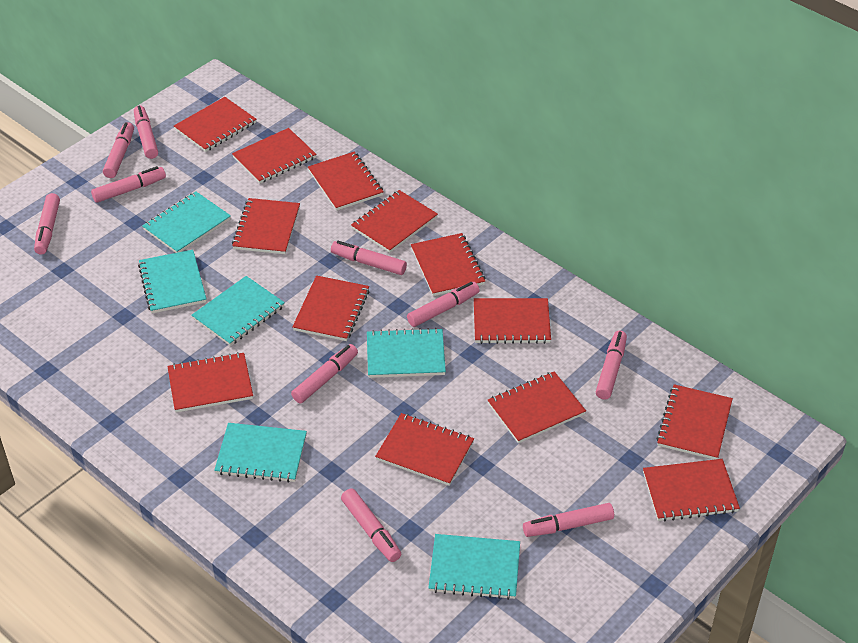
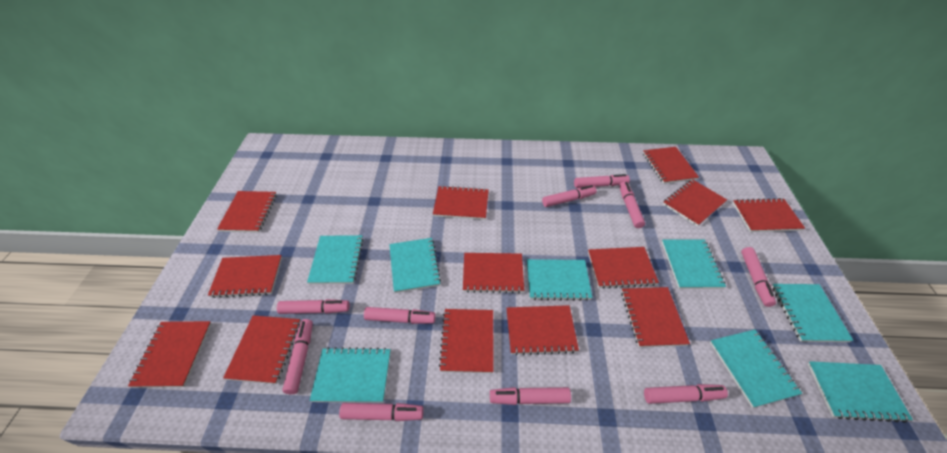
turquoise notebook: 6 -> 8

